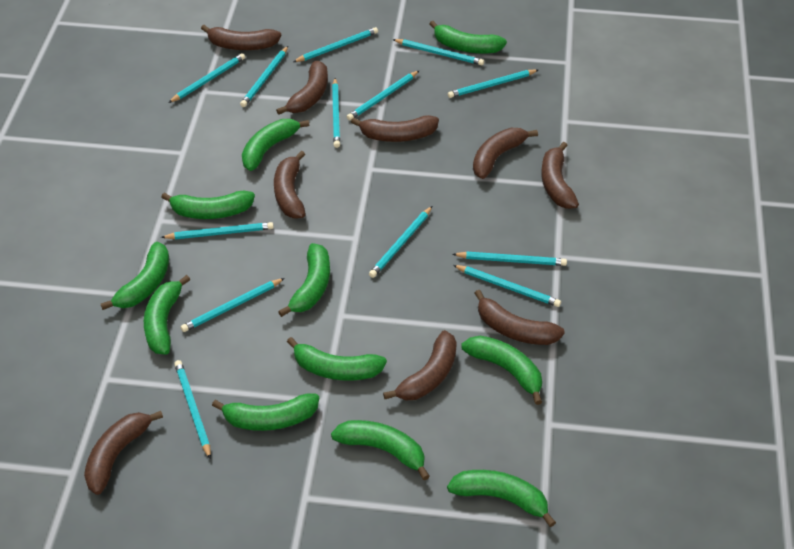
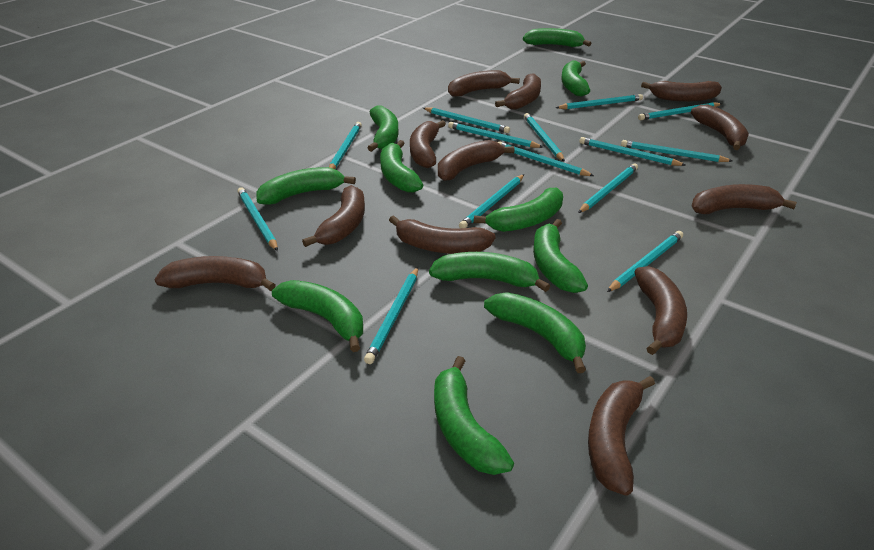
brown banana: 9 -> 12
turquoise pencil: 13 -> 14

